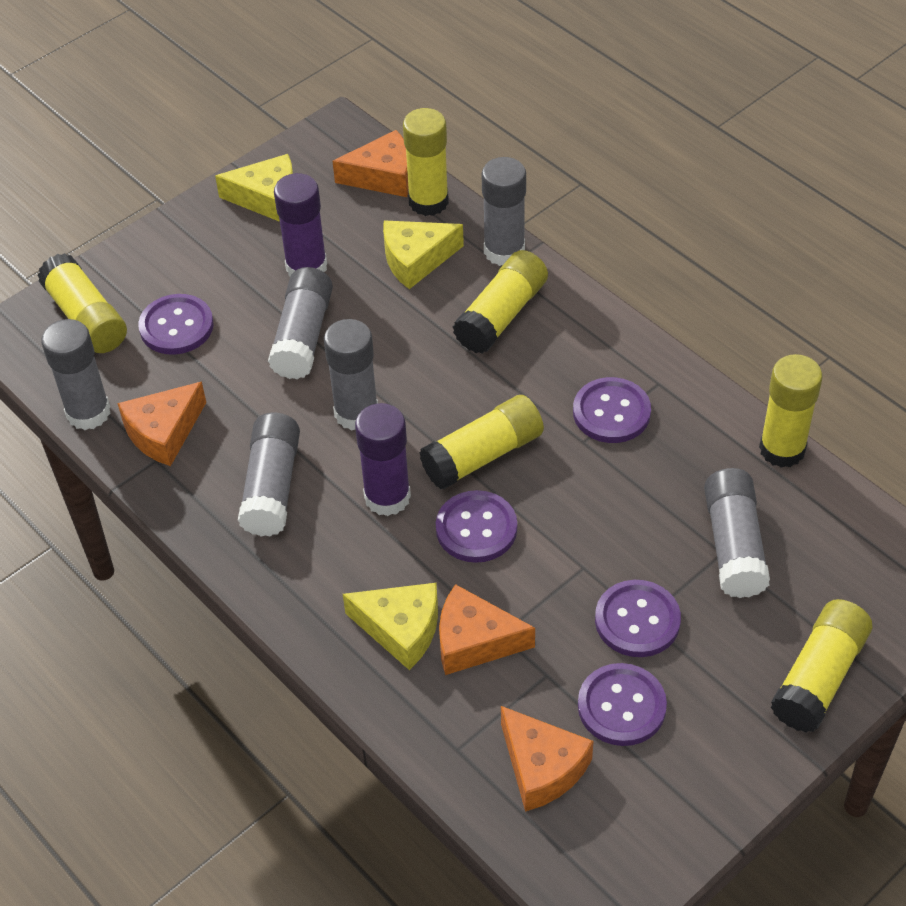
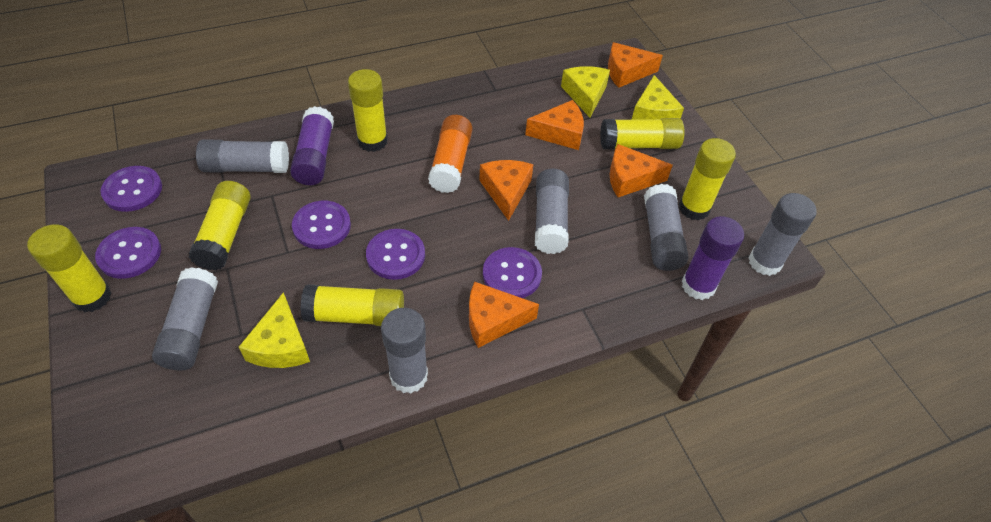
orange cheese: 4 -> 5
orange glue stick: 0 -> 1

